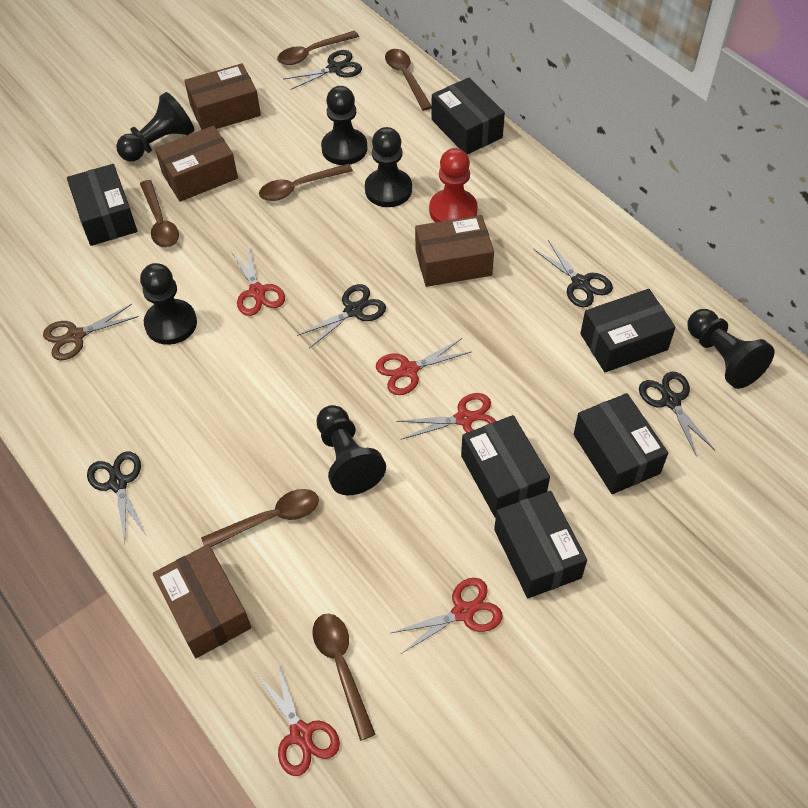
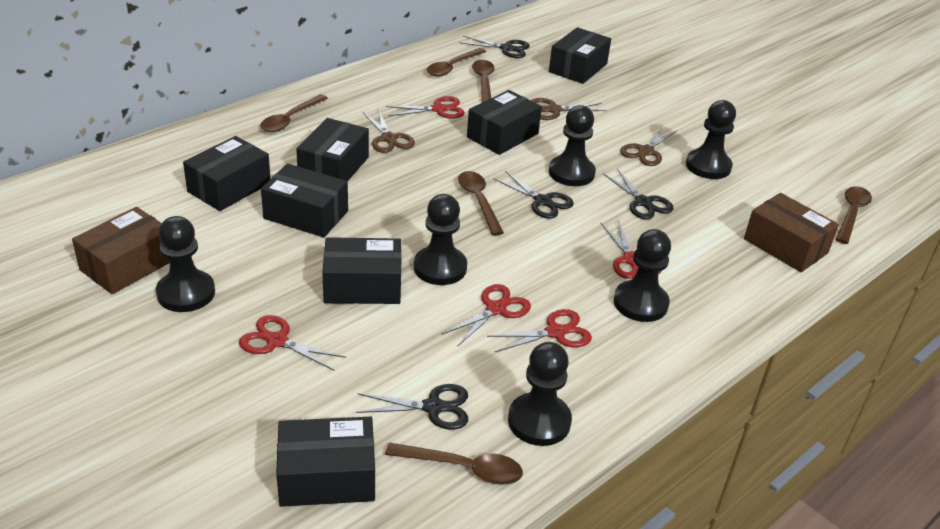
black box: 6 -> 7
black scissors: 5 -> 4
brown box: 4 -> 2
brown scissors: 1 -> 3
red pawn: 1 -> 0

